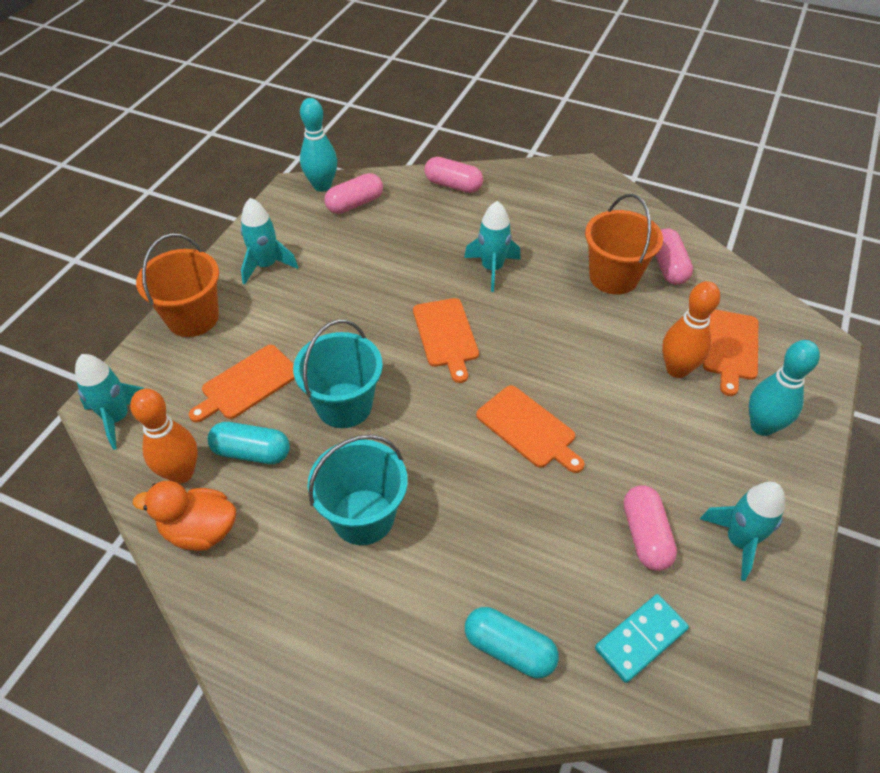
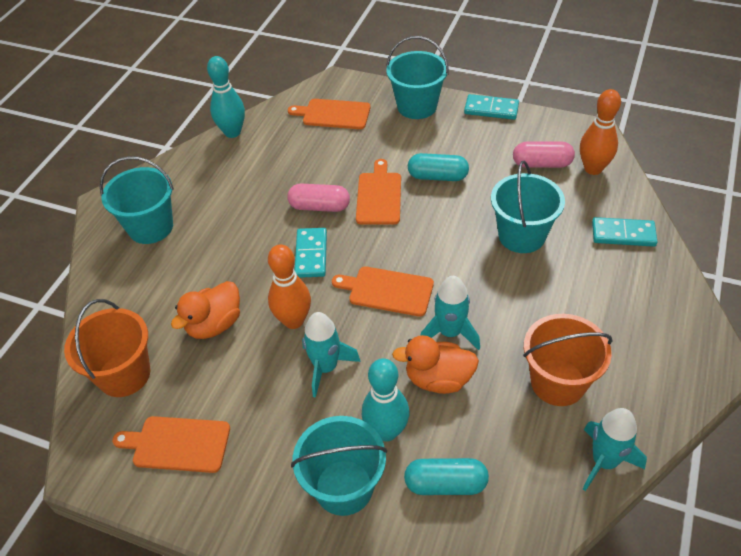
orange duck: 1 -> 2
pink capsule: 4 -> 2
turquoise bucket: 2 -> 4
turquoise domino: 1 -> 3
turquoise rocket: 4 -> 3

